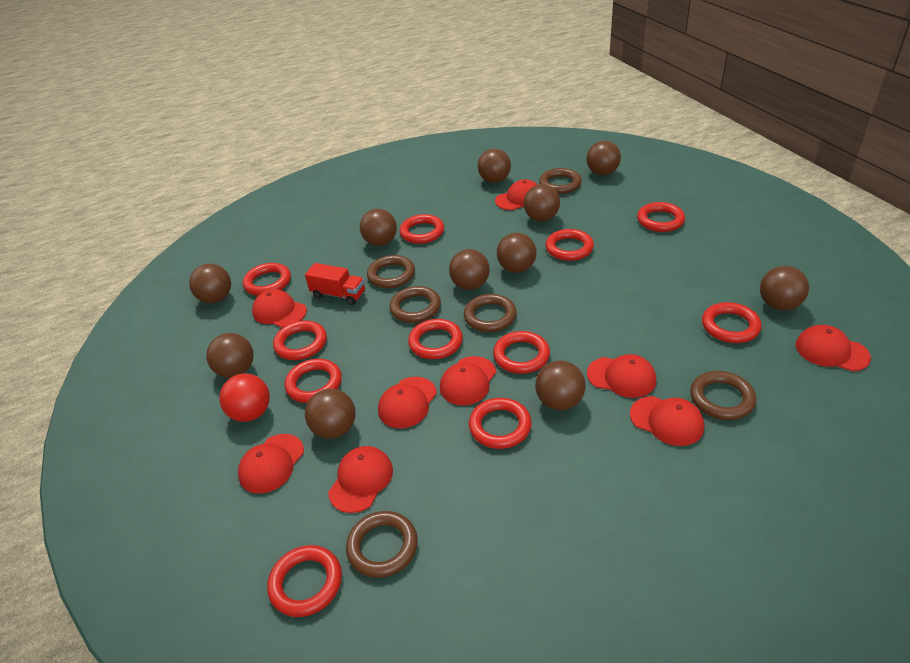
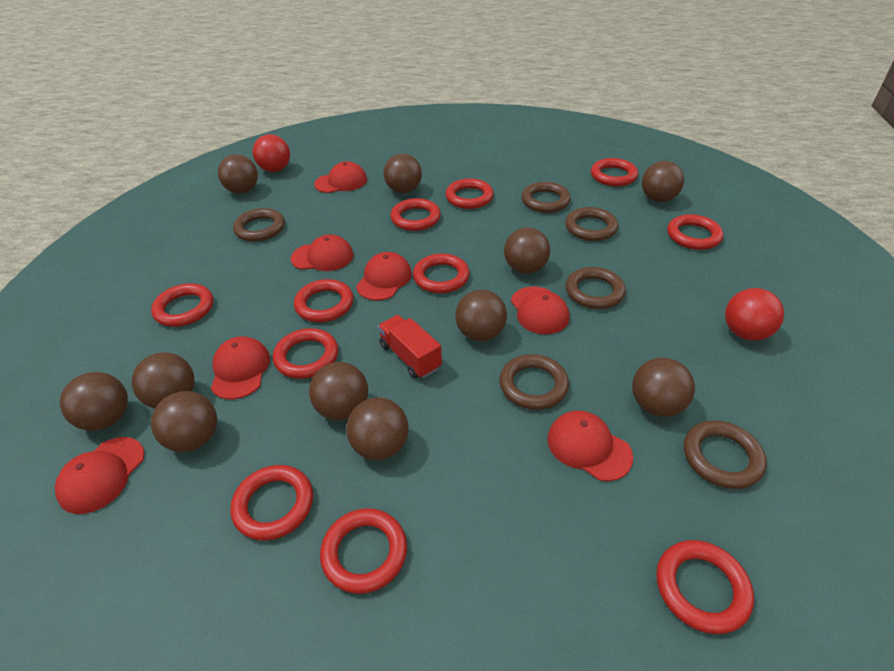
red ball: 1 -> 2
red cap: 9 -> 7

